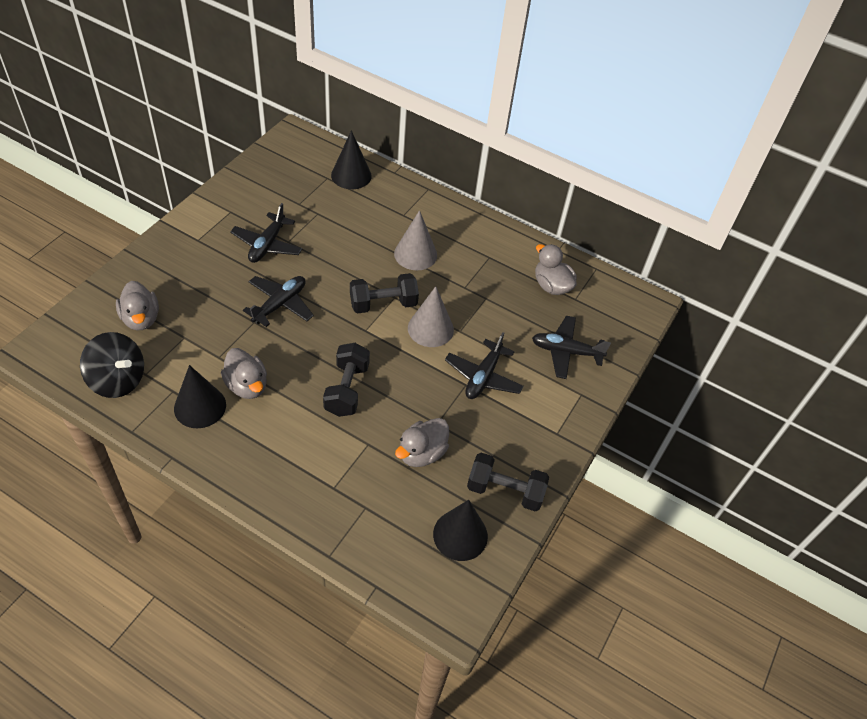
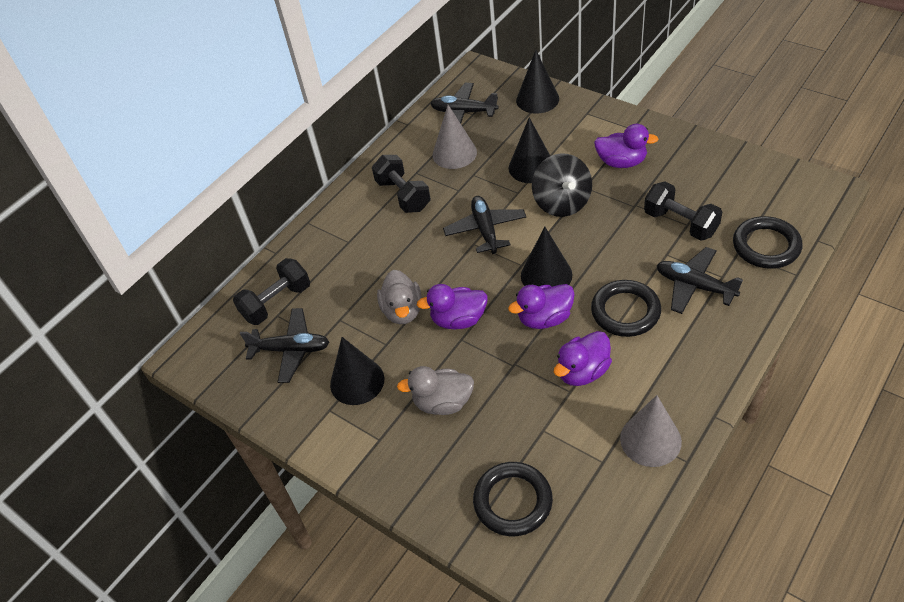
black cone: 3 -> 4
black ring: 0 -> 3
grey duck: 4 -> 2
purple duck: 0 -> 4

